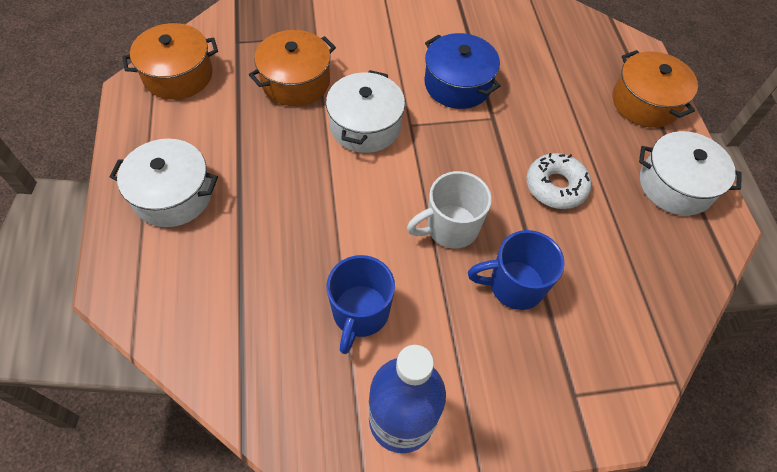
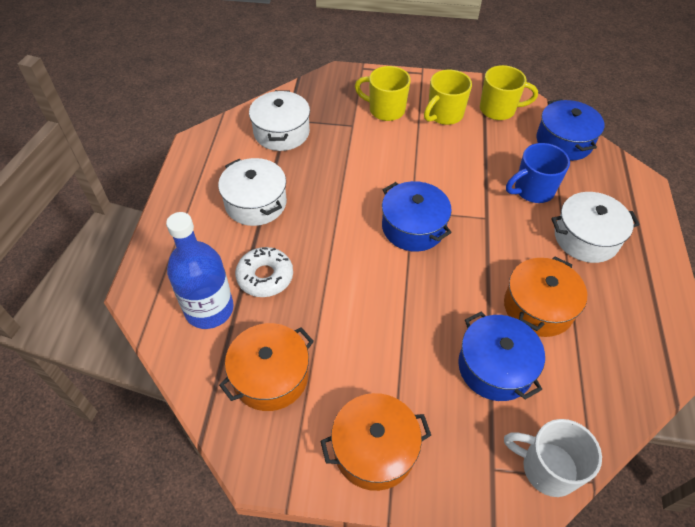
blue mug: 2 -> 1
blue pot: 1 -> 3
yellow mug: 0 -> 3

